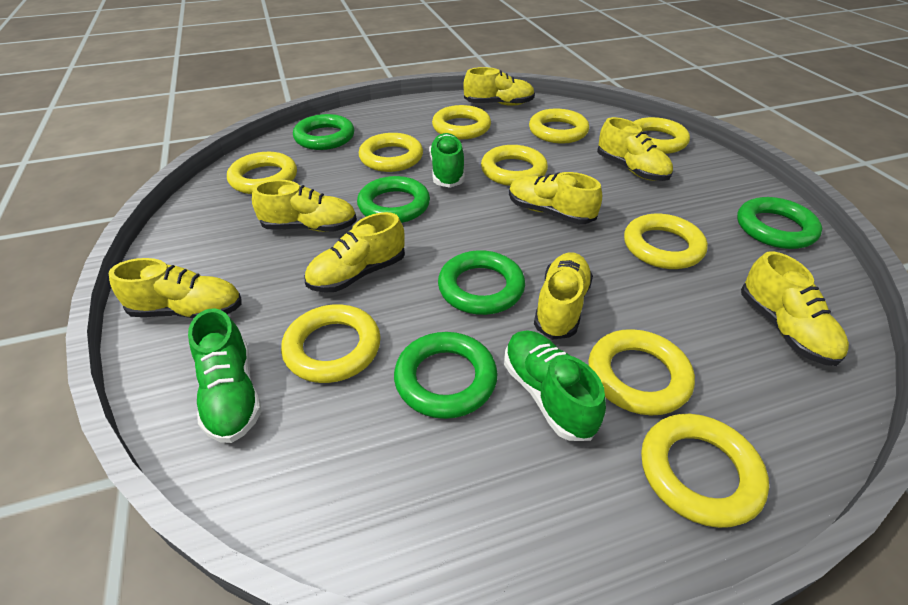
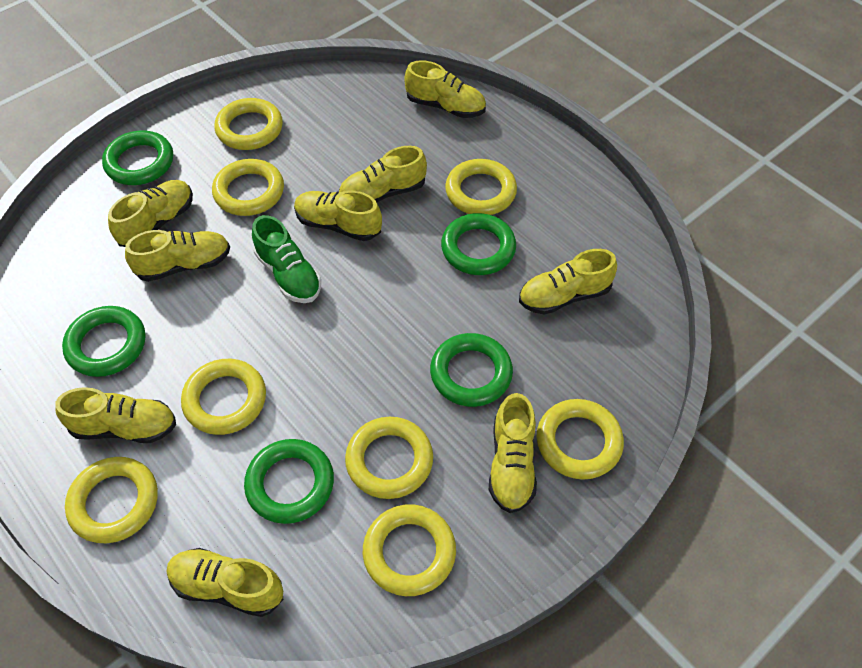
green shoe: 3 -> 1
yellow ring: 10 -> 8
yellow shoe: 8 -> 9

